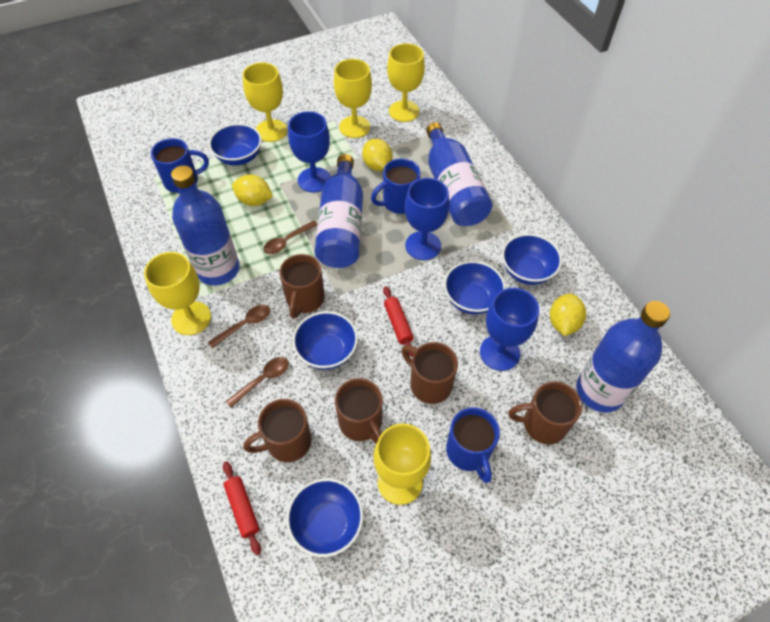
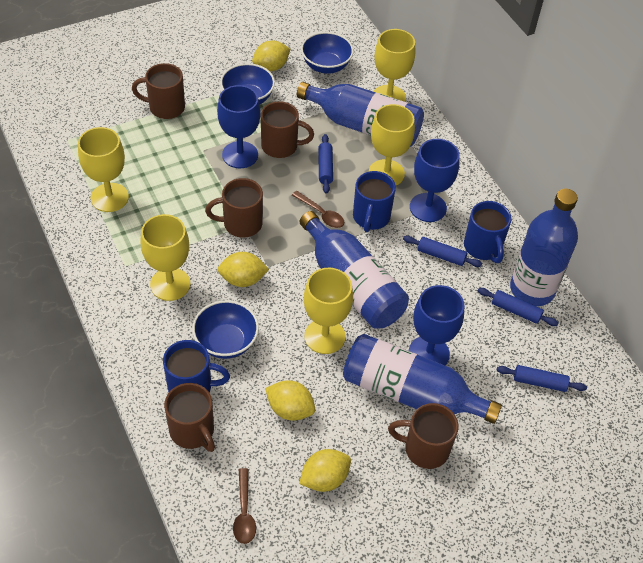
blue bowl: 5 -> 3
blue rolling pin: 0 -> 4
brown spoon: 3 -> 2
red rolling pin: 2 -> 0
yellow lemon: 3 -> 4

